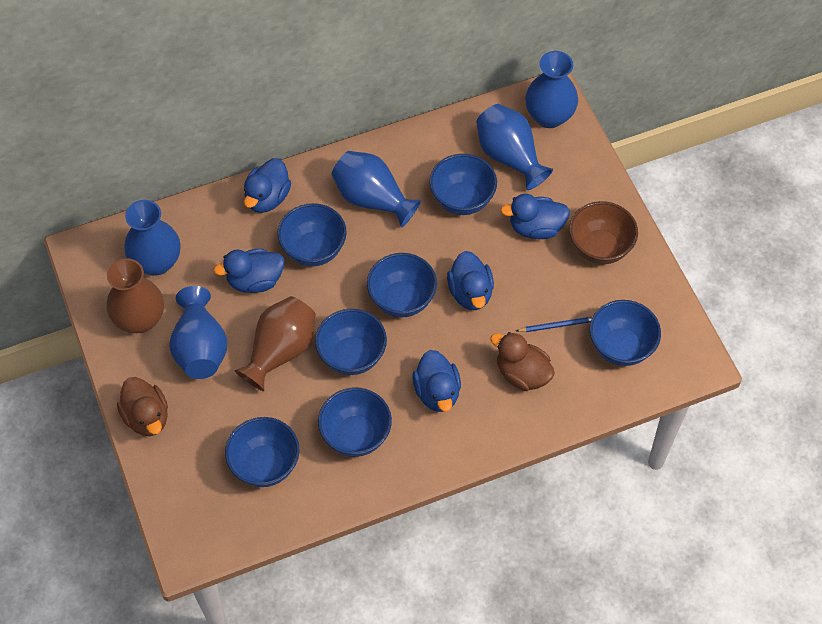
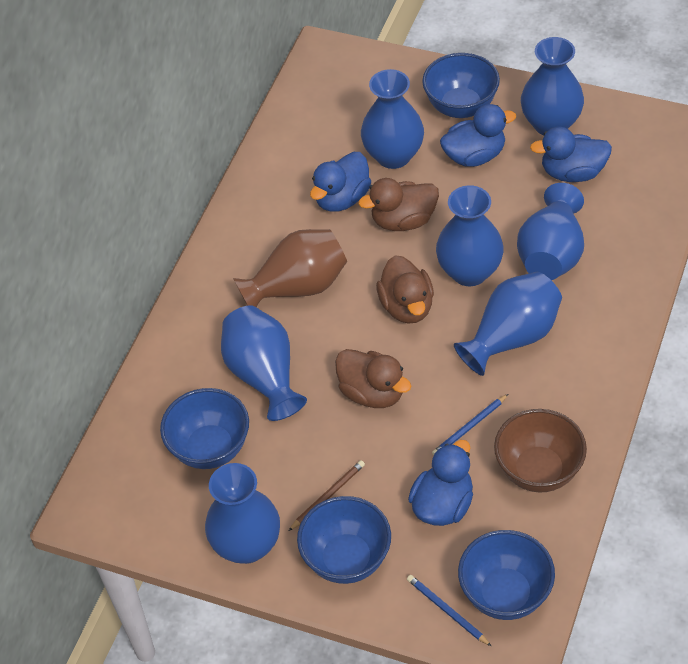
blue bowl: 7 -> 4
blue duck: 5 -> 4
blue pencil: 1 -> 2
blue vase: 5 -> 7
brown duck: 2 -> 3
brown pencil: 0 -> 1
brown vase: 2 -> 1

